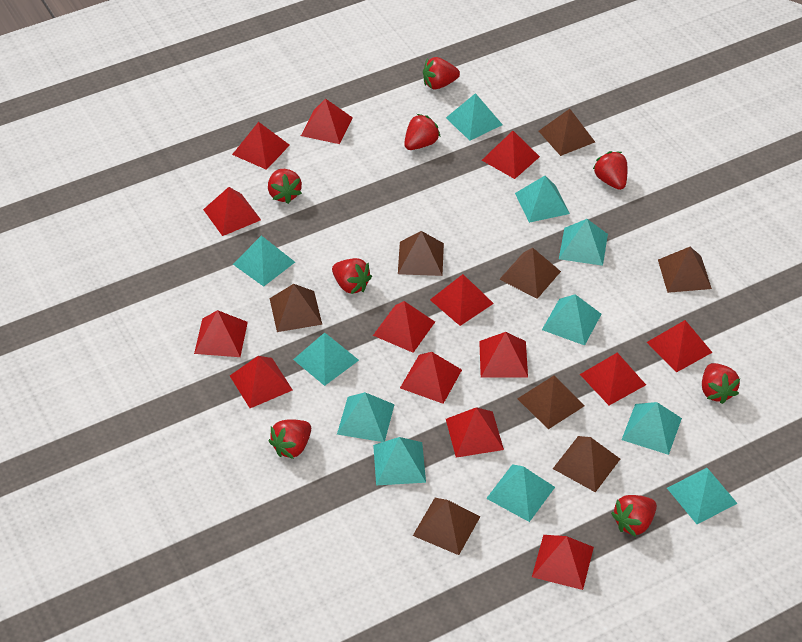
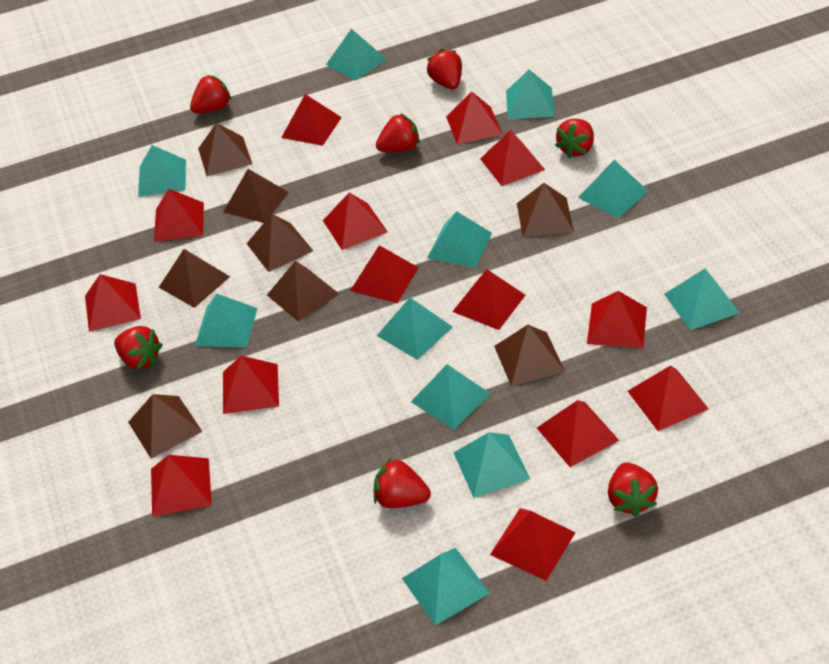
red strawberry: 8 -> 7

